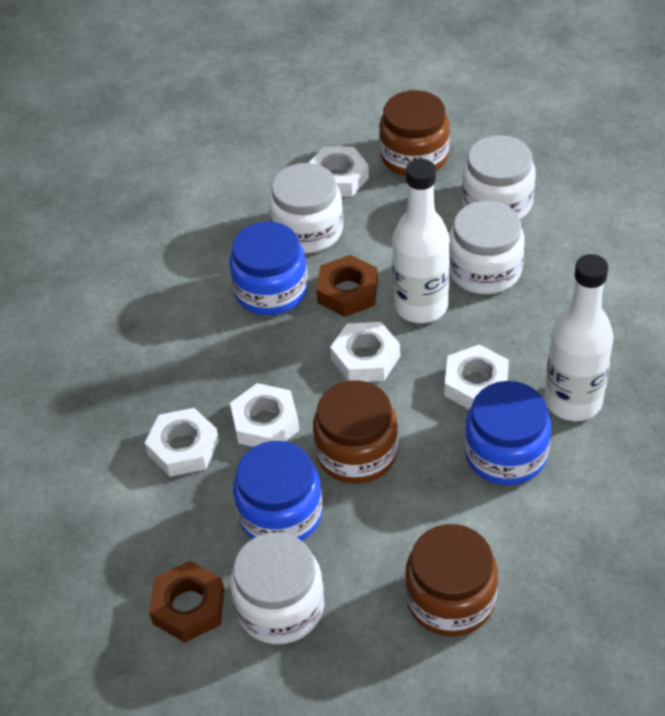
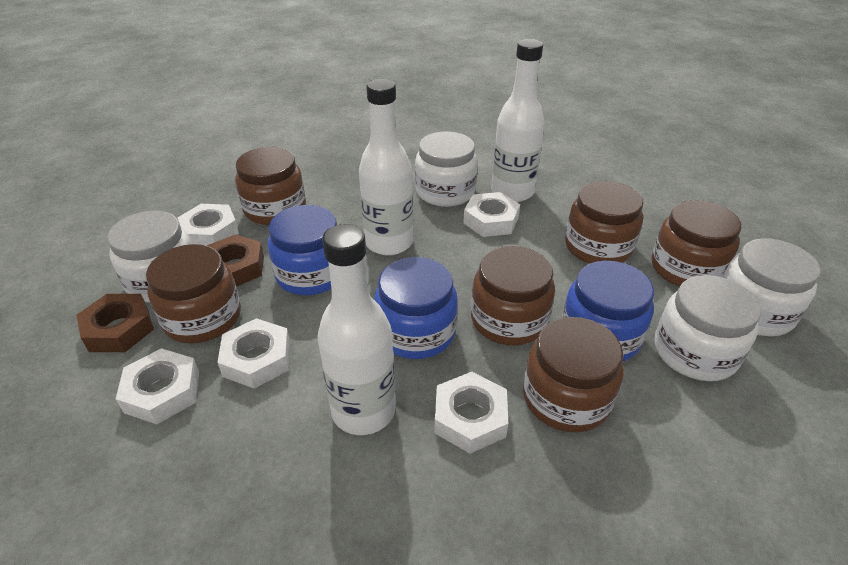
brown jar: 3 -> 6
white bottle: 2 -> 3

